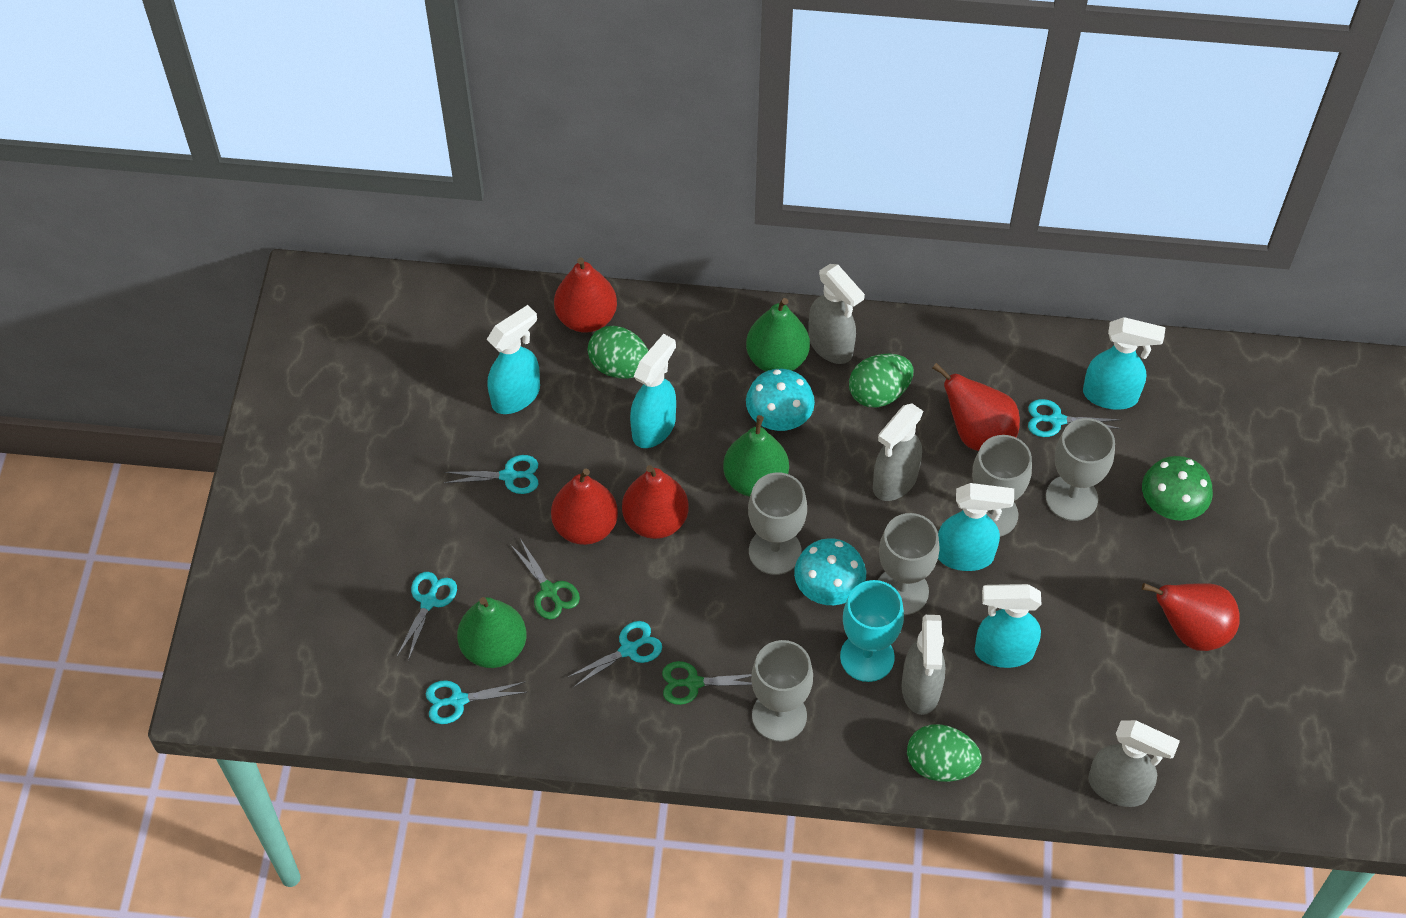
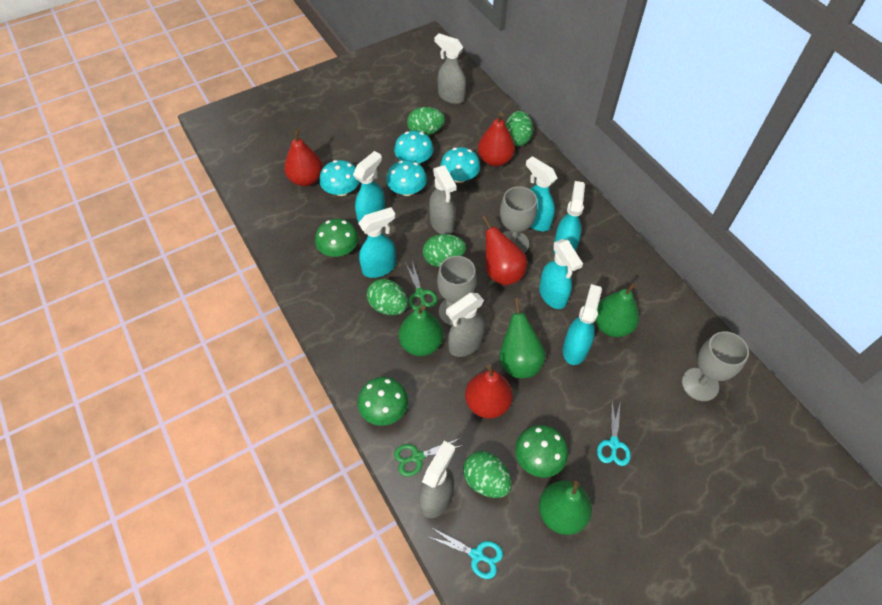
green egg: 3 -> 5
green mushroom: 1 -> 3
green pear: 3 -> 4
grey goblet: 5 -> 3
red pear: 5 -> 4
turquoise goblet: 1 -> 0
turquoise mushroom: 2 -> 4
turquoise scissors: 5 -> 2
turquoise spray bottle: 5 -> 6

